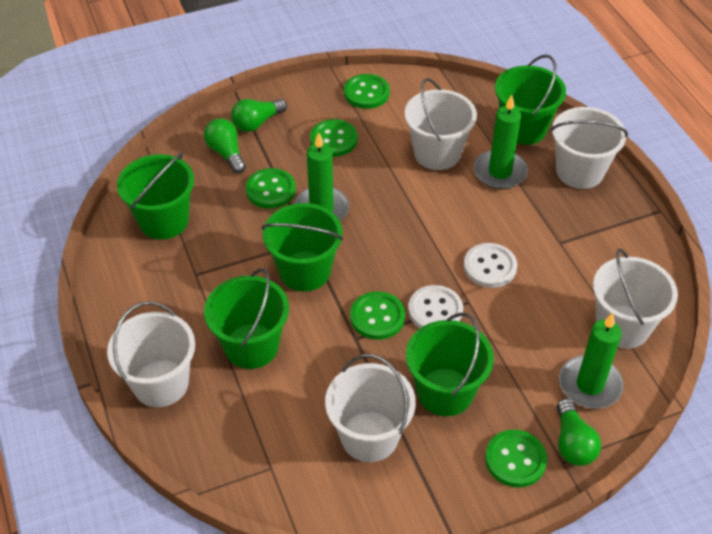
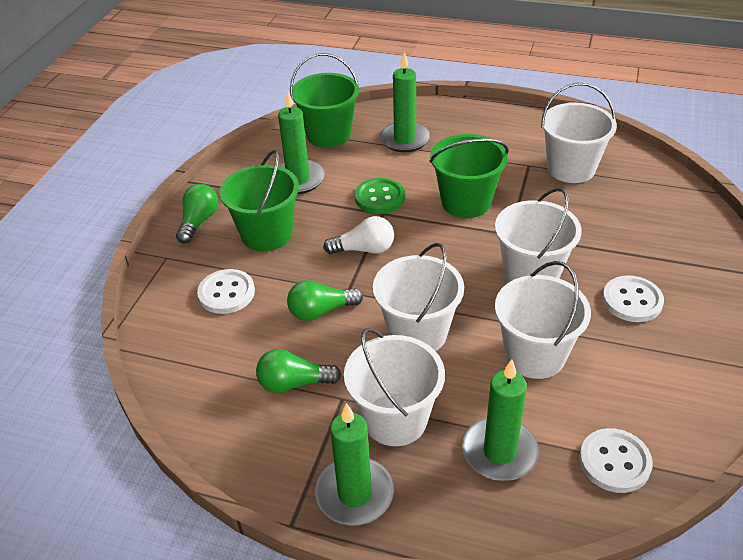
green bucket: 5 -> 3
green button: 5 -> 1
green candle: 3 -> 4
white button: 2 -> 3
white light bulb: 0 -> 1

